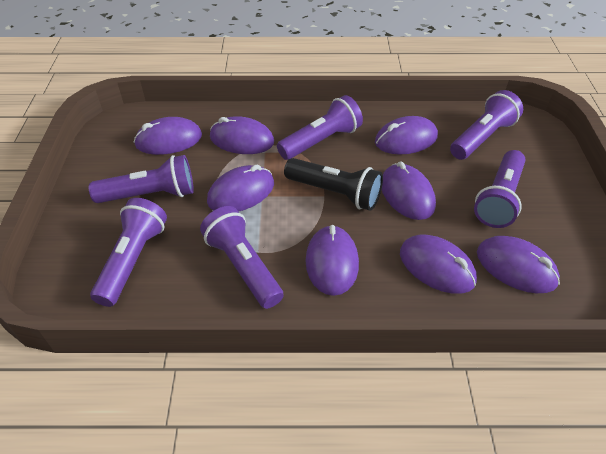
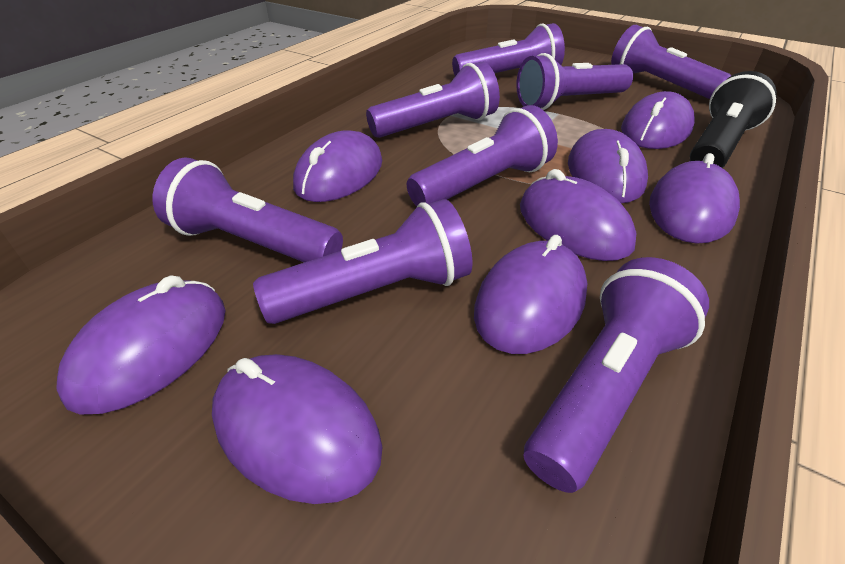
purple flashlight: 6 -> 8

